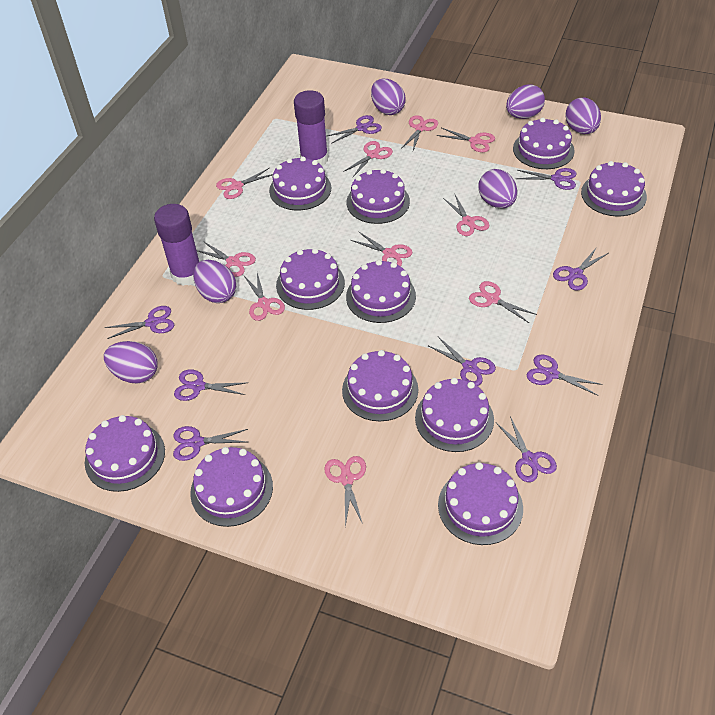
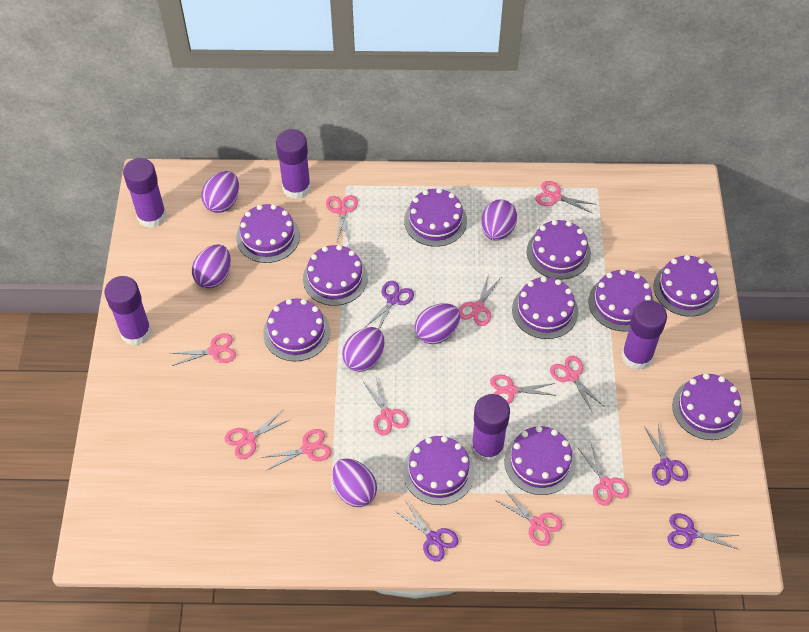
pink scissors: 10 -> 11
purple glue stick: 2 -> 5
purple scissors: 9 -> 4

